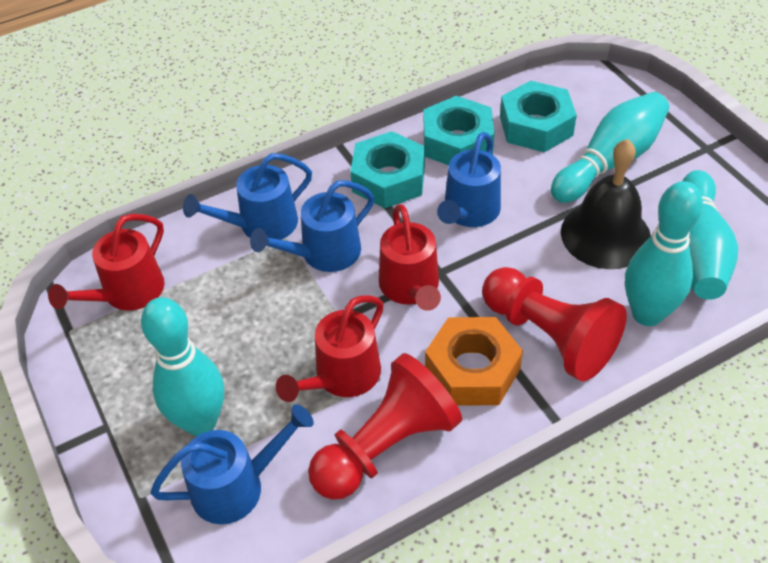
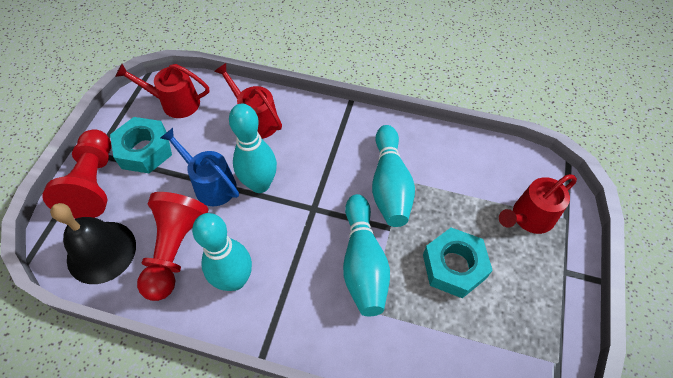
blue watering can: 4 -> 1
orange nut: 1 -> 0
turquoise nut: 3 -> 2

